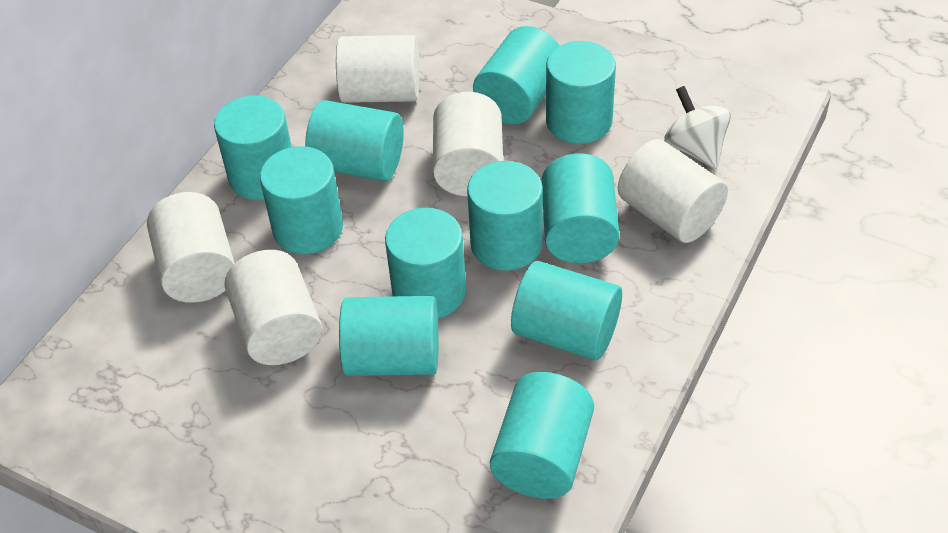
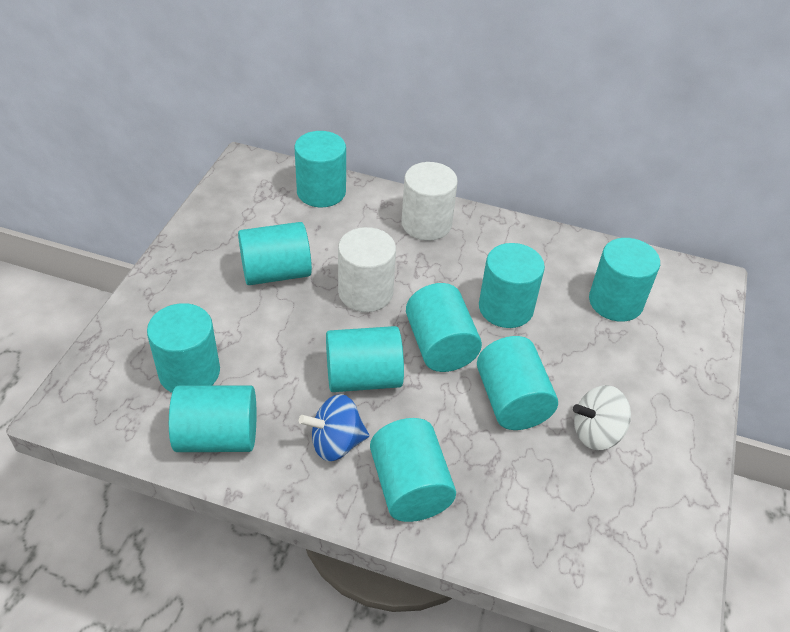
blue spinning top: 0 -> 1
turquoise cylinder: 11 -> 10
white cylinder: 5 -> 2

